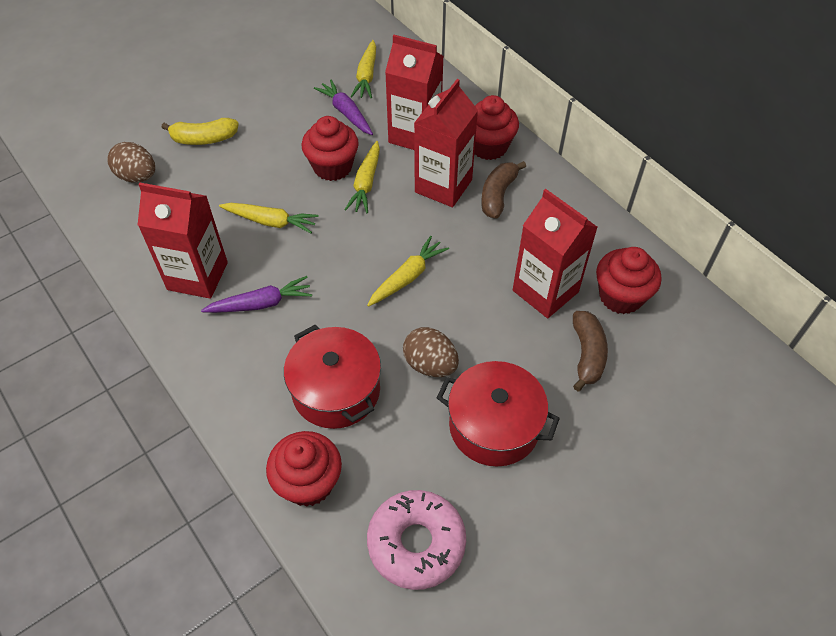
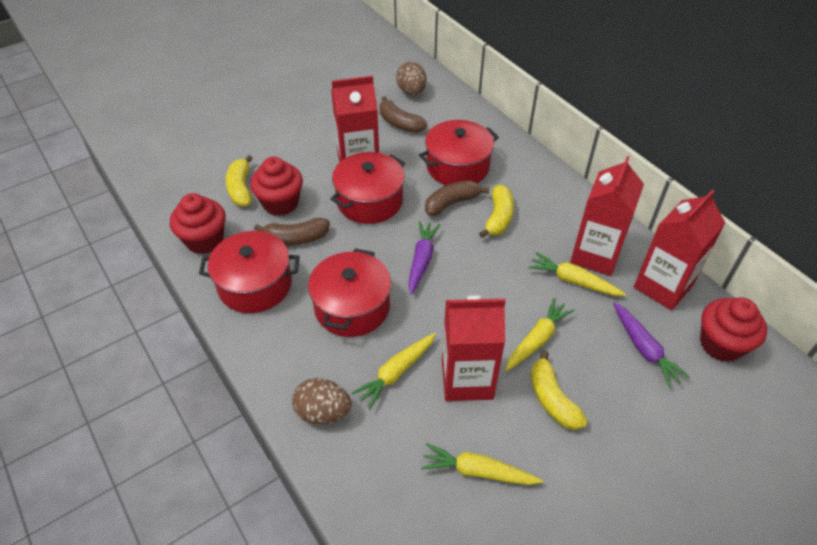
brown banana: 2 -> 3
pink donut: 1 -> 0
red cupcake: 4 -> 3
red pot: 2 -> 4
yellow banana: 1 -> 3

